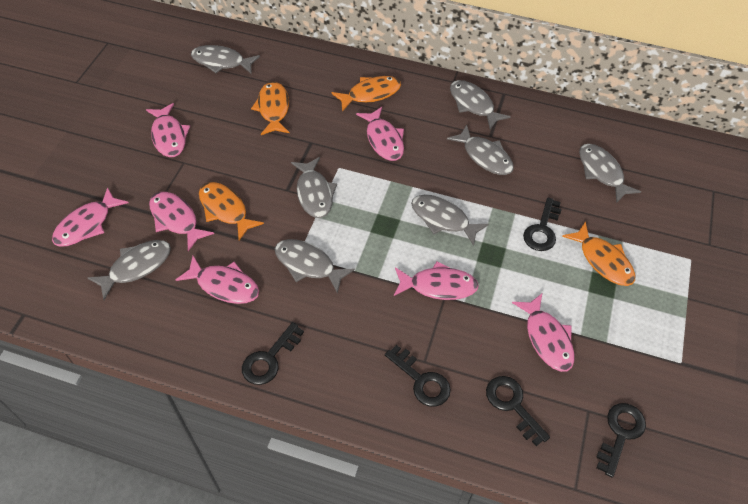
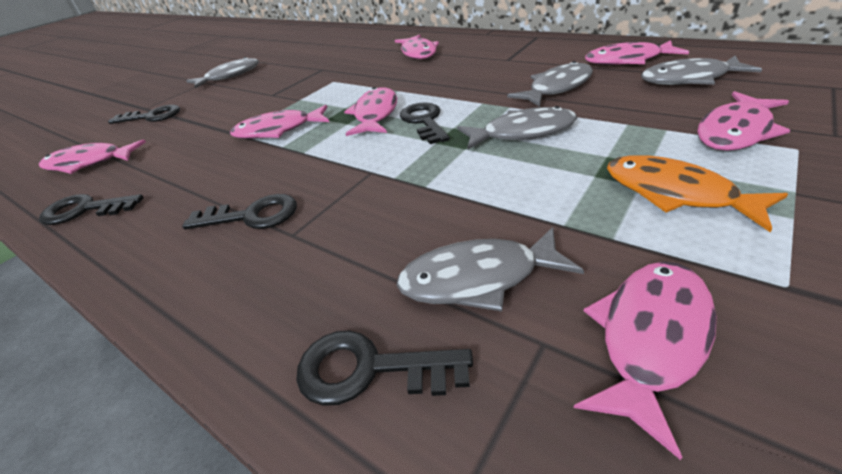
grey fish: 8 -> 5
orange fish: 4 -> 1

